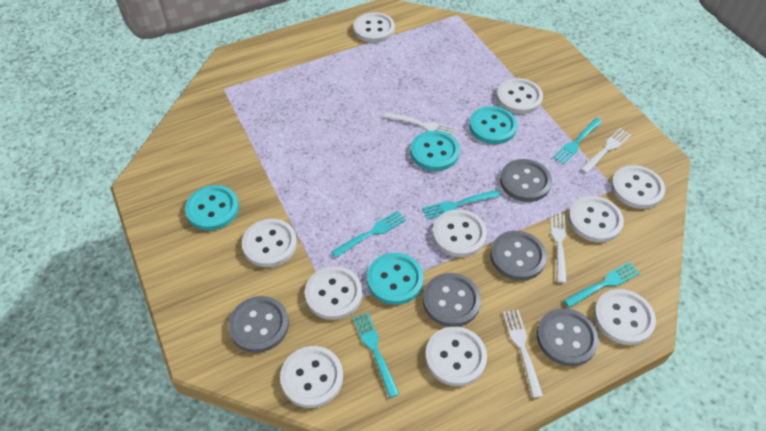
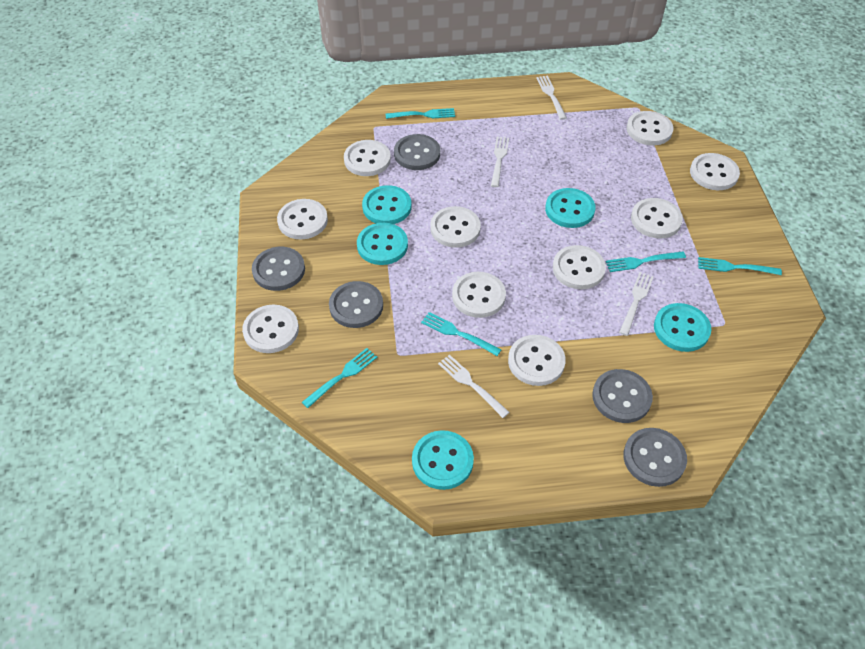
turquoise button: 4 -> 5

